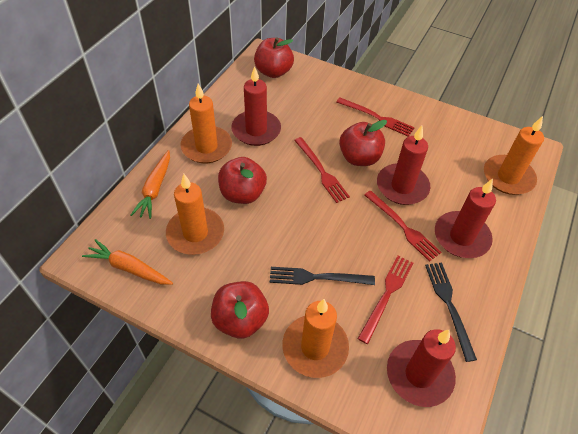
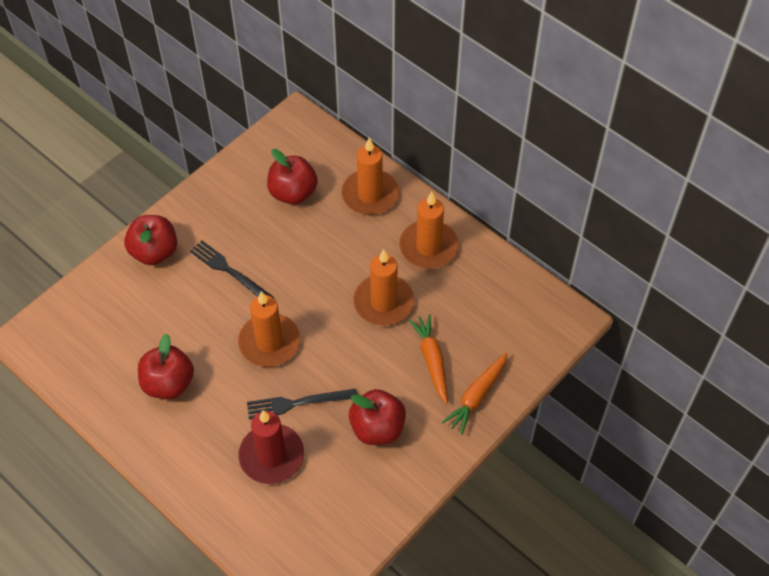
red candle: 4 -> 1
red fork: 4 -> 0

